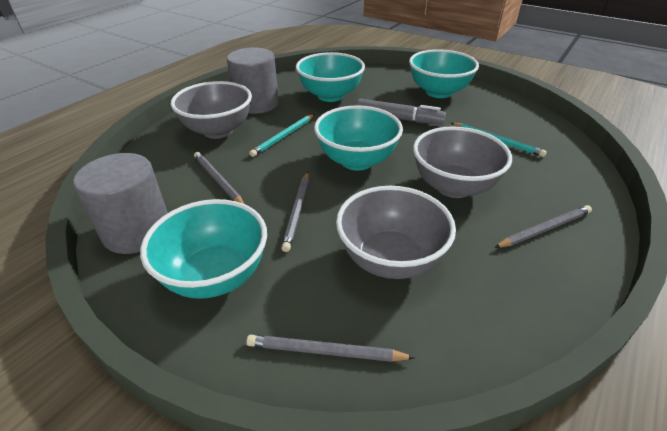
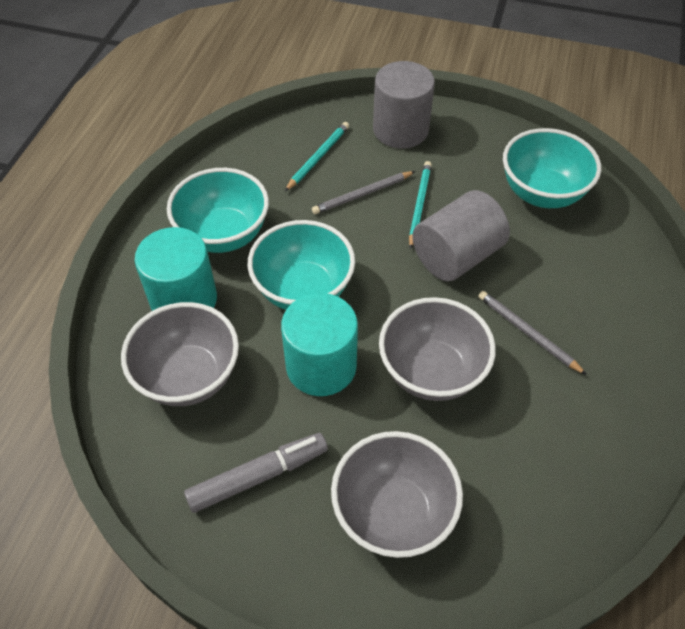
grey pencil: 4 -> 2
turquoise bowl: 4 -> 3
turquoise cylinder: 0 -> 2

